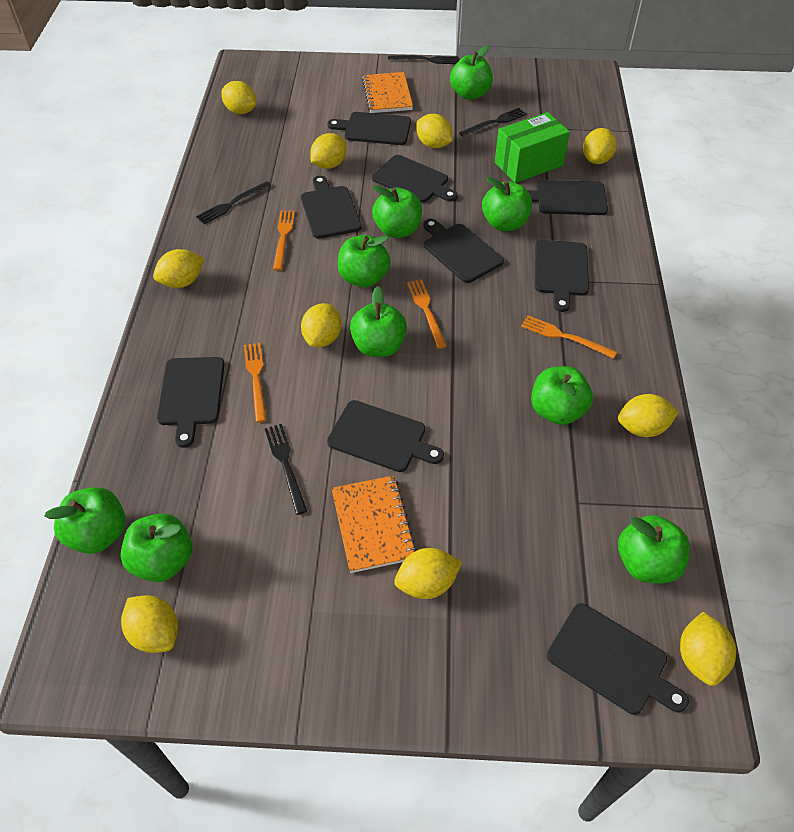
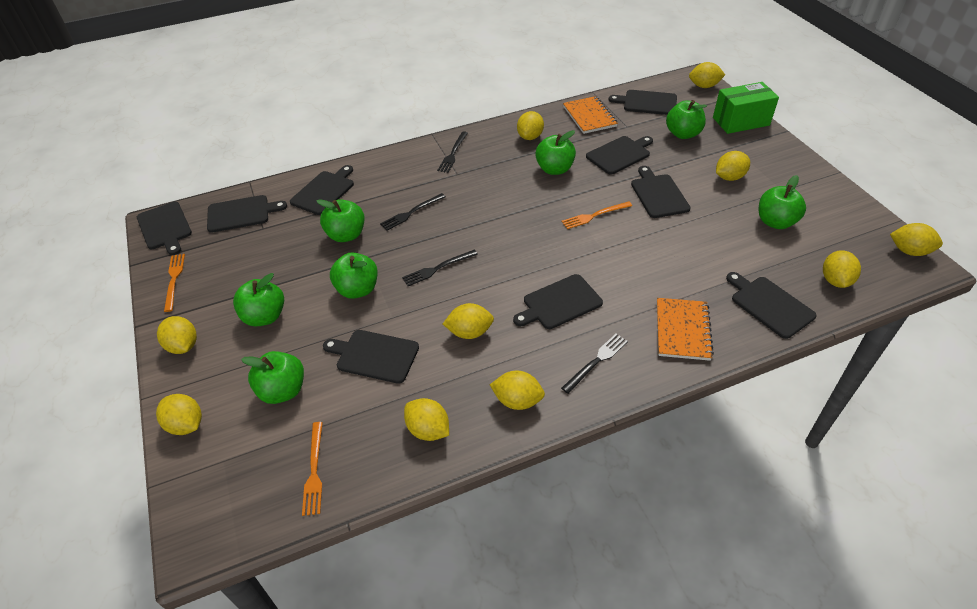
green apple: 9 -> 7
orange fork: 4 -> 3

